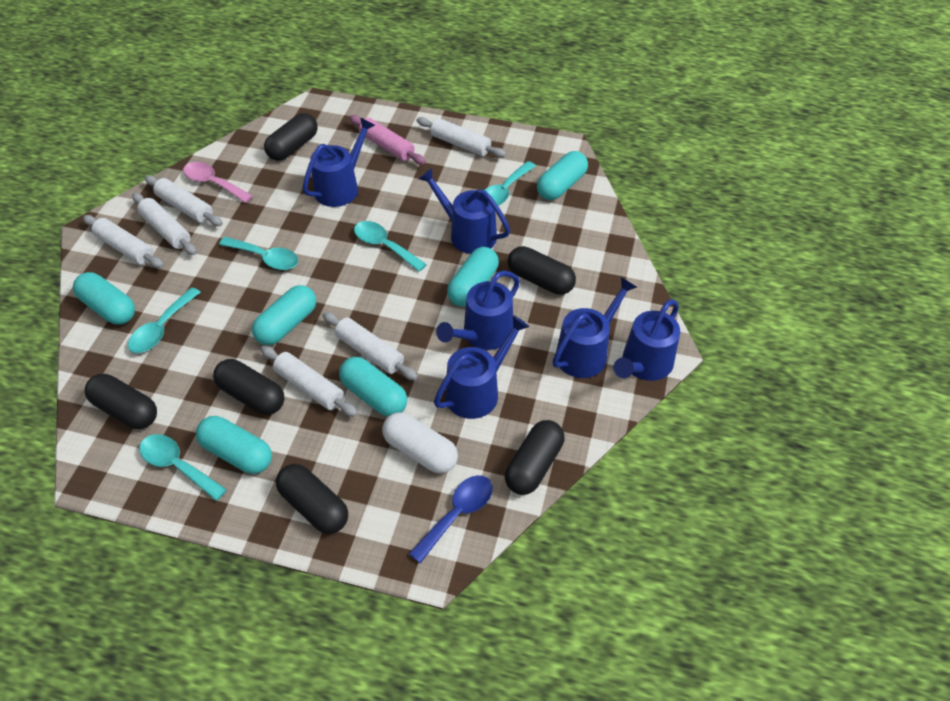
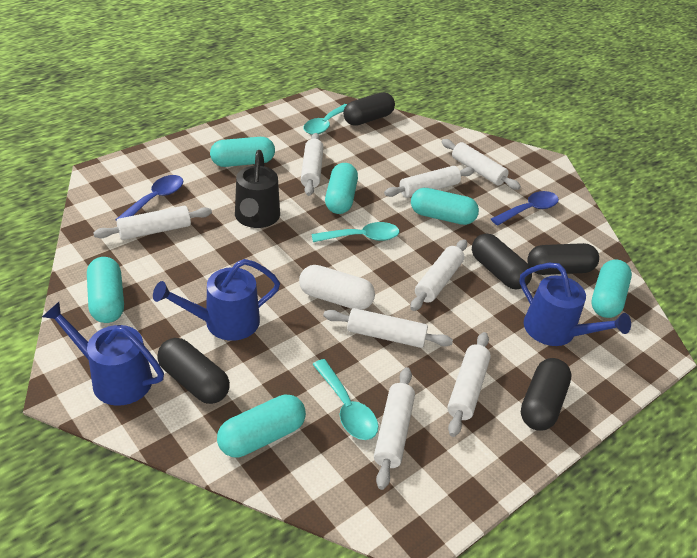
black capsule: 6 -> 5
black watering can: 0 -> 1
blue spoon: 1 -> 2
blue watering can: 6 -> 3
pink rolling pin: 1 -> 0
pink spoon: 1 -> 0
turquoise spoon: 5 -> 3
white rolling pin: 6 -> 8

